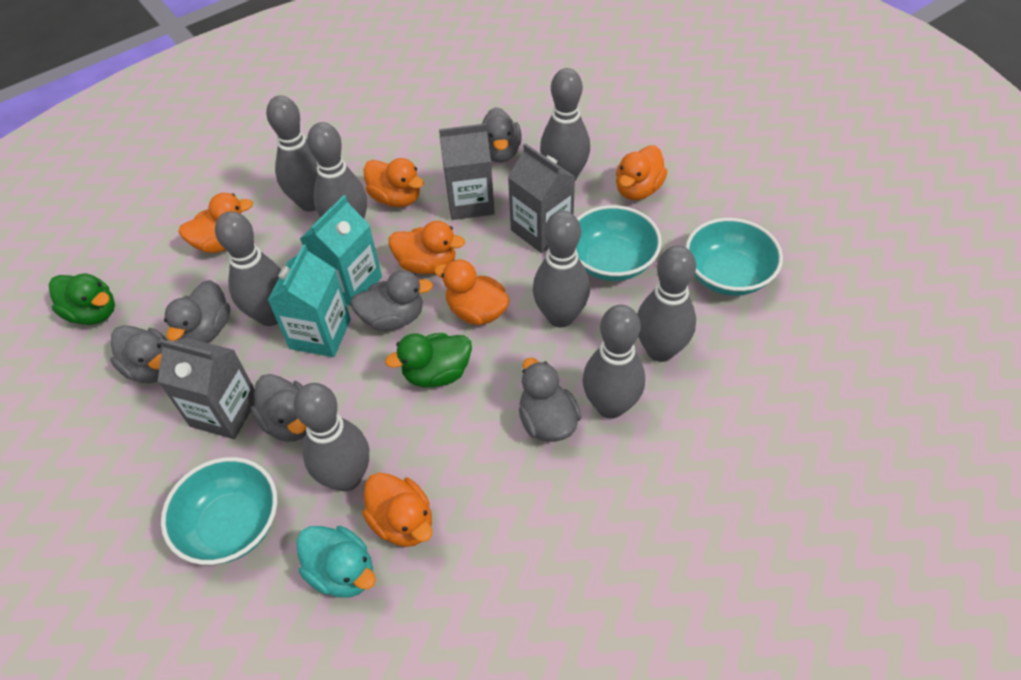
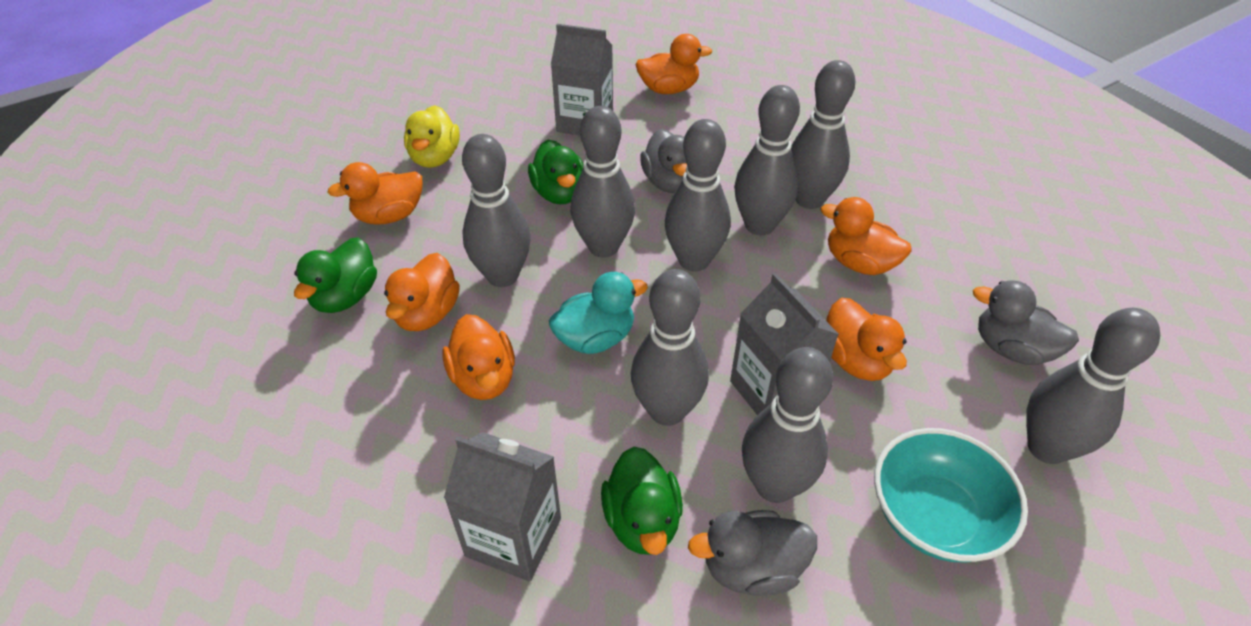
green duck: 2 -> 3
grey duck: 6 -> 3
turquoise bowl: 3 -> 1
turquoise carton: 2 -> 0
yellow duck: 0 -> 1

